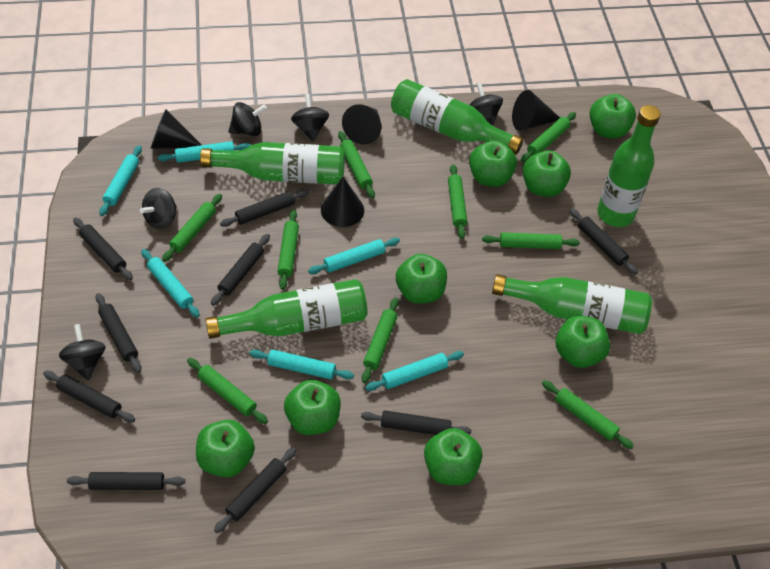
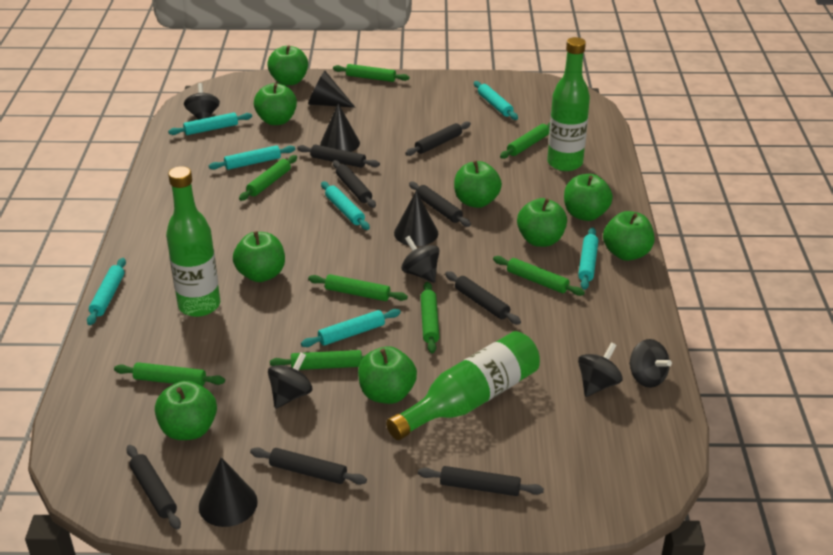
black rolling pin: 9 -> 8
green apple: 8 -> 9
green bottle: 5 -> 3
green rolling pin: 9 -> 8
turquoise rolling pin: 6 -> 7

